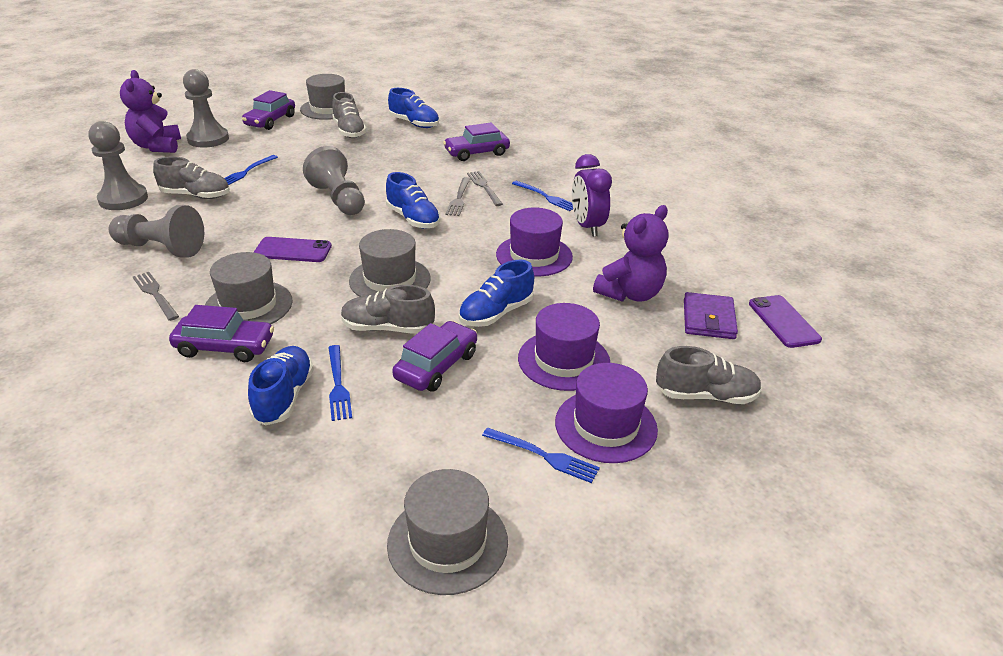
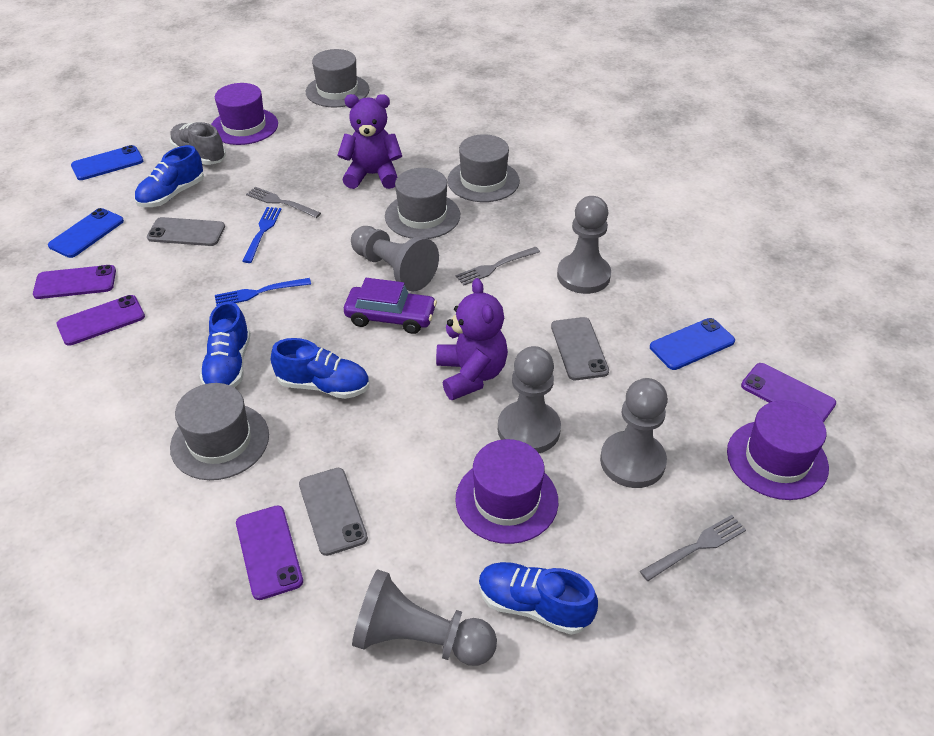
blue fork: 4 -> 2
blue phone: 0 -> 3
grey pawn: 4 -> 5
grey phone: 0 -> 3
grey shoe: 4 -> 1
purple car: 4 -> 1
purple clock: 1 -> 0
purple phone: 2 -> 4
purple wallet: 1 -> 0

